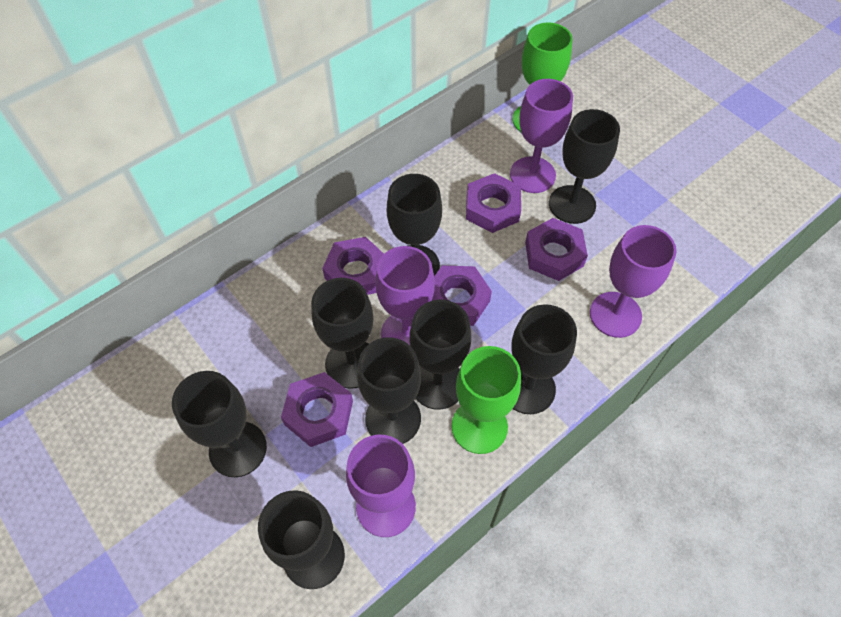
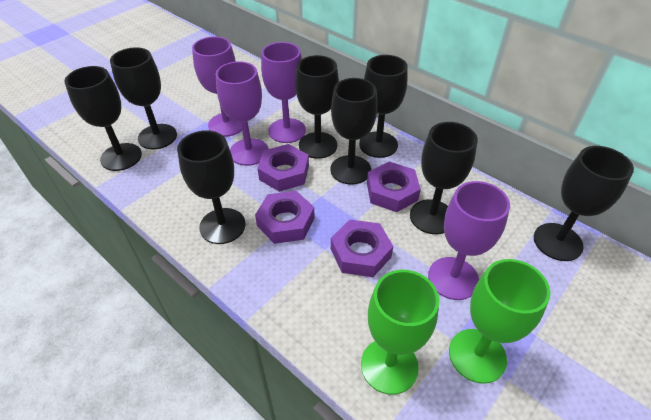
purple nut: 5 -> 4

